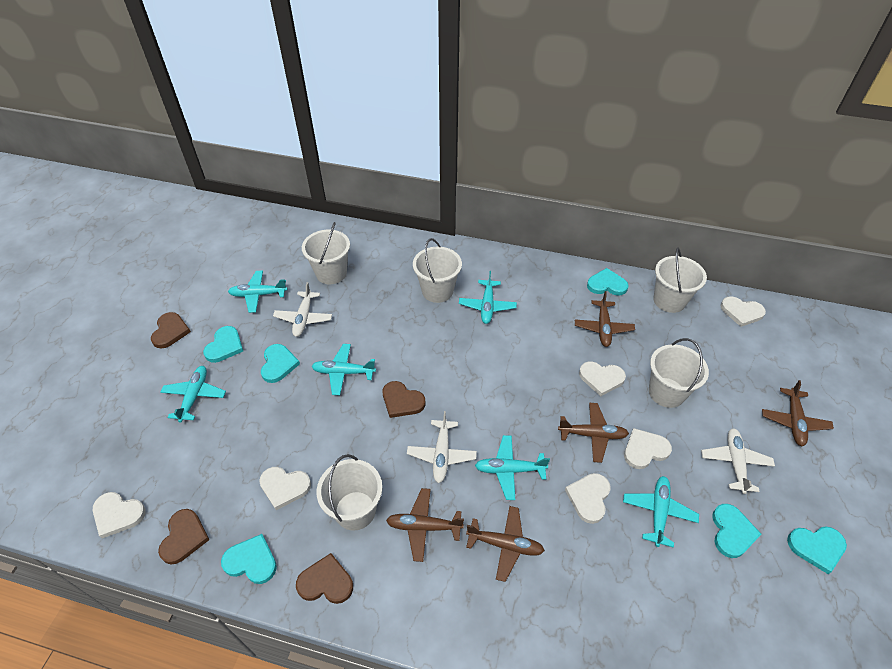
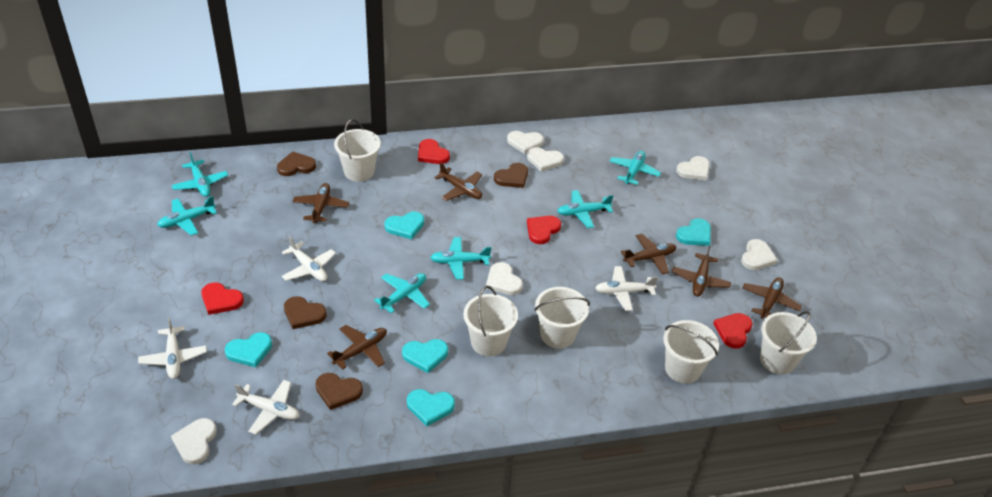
brown plane: 5 -> 6
red heart: 0 -> 4
turquoise heart: 6 -> 5
white plane: 3 -> 4

